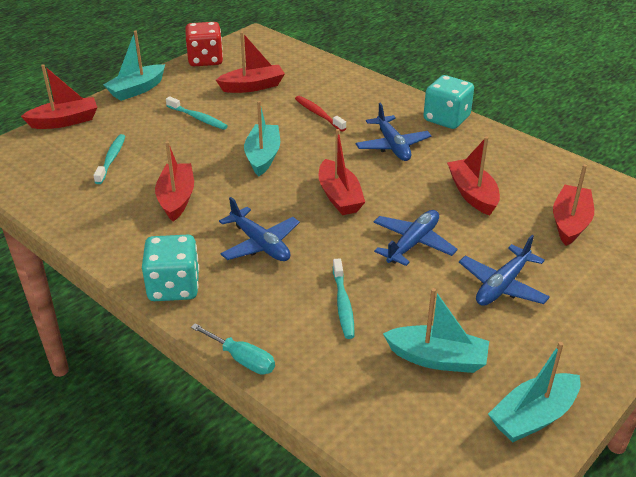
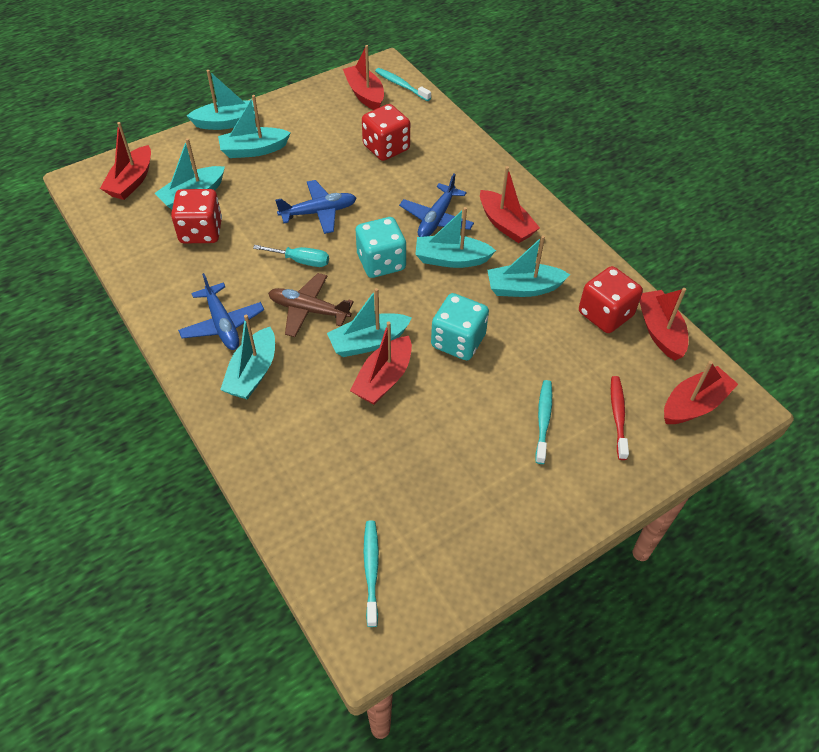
blue plane: 4 -> 3
brown plane: 0 -> 1
red dice: 1 -> 3
turquoise boat: 4 -> 7

